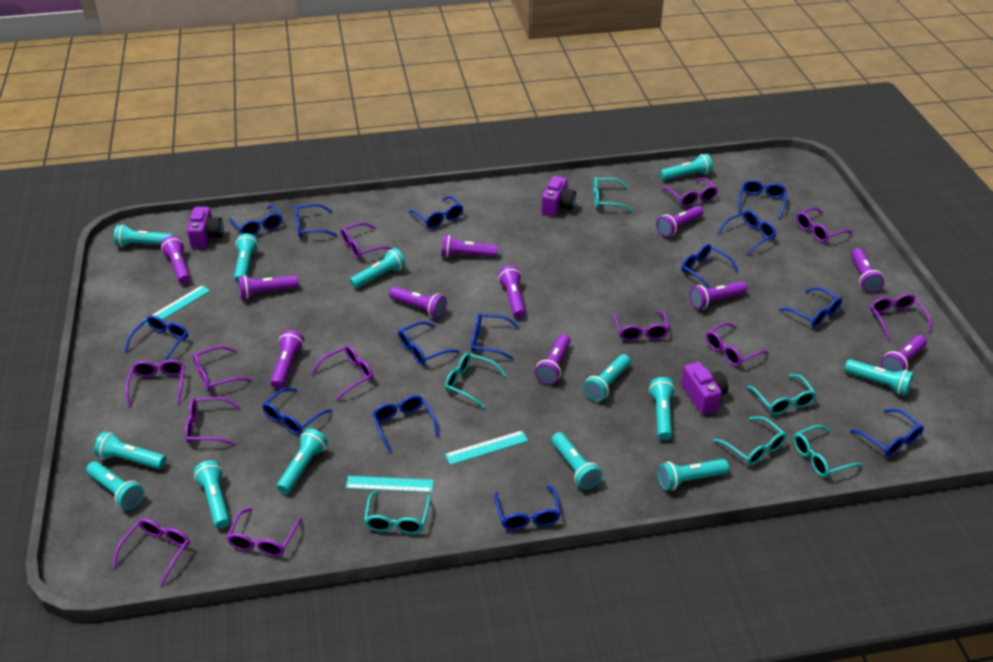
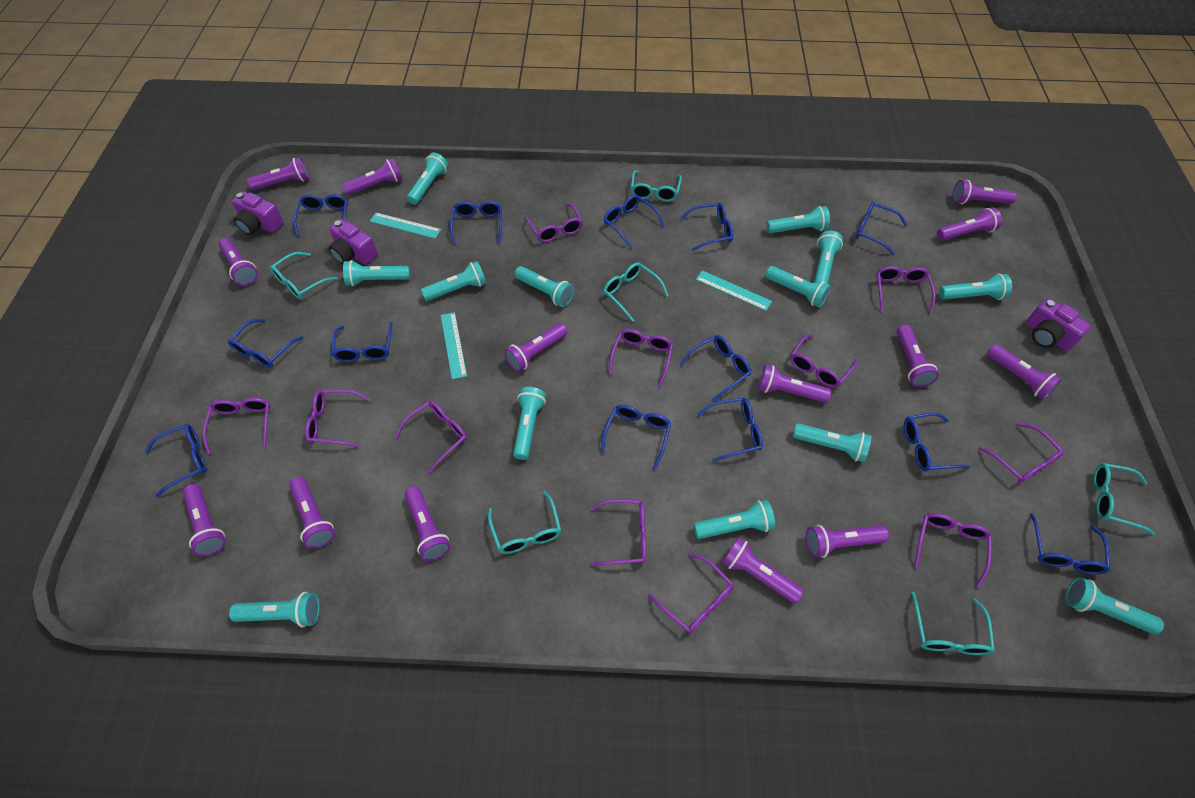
blue glasses: 14 -> 13
purple flashlight: 11 -> 14
purple glasses: 12 -> 11

